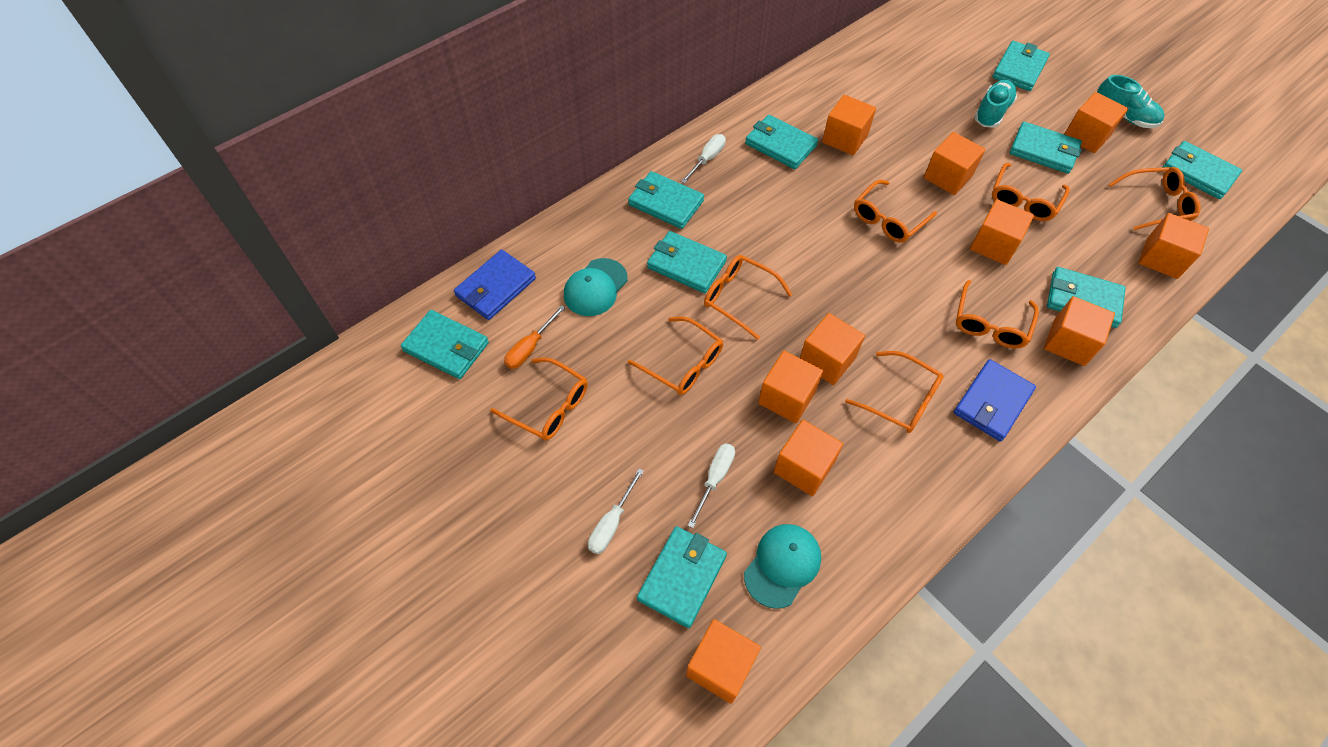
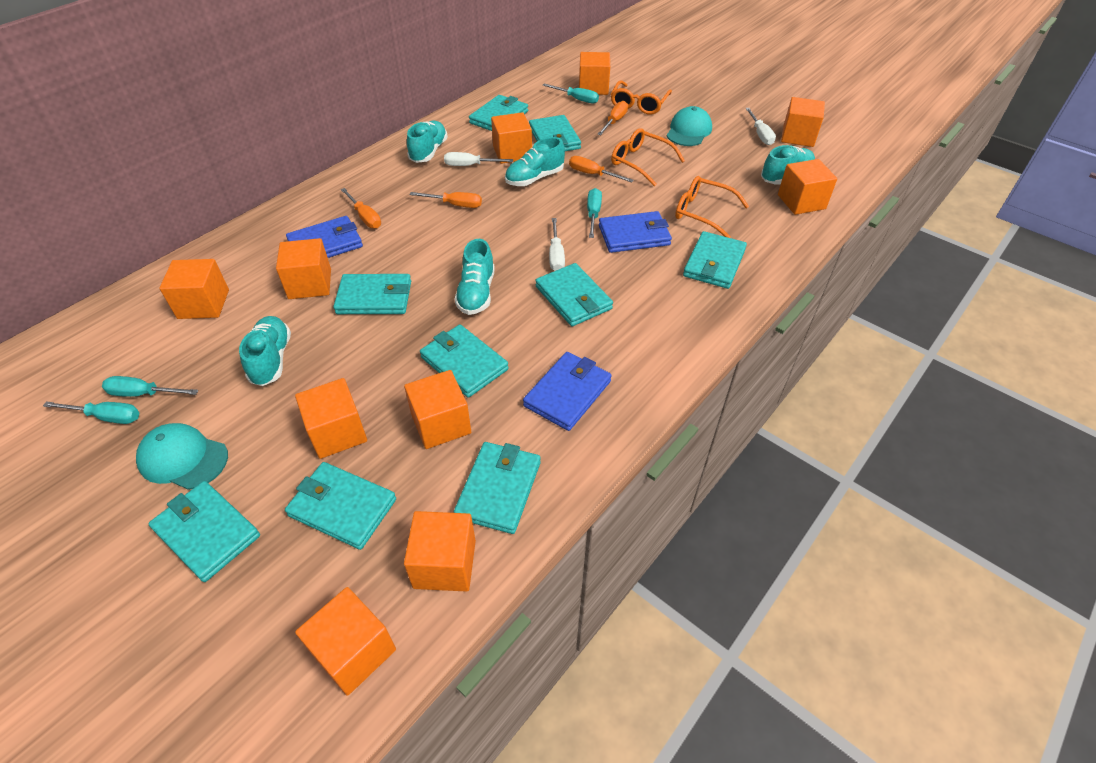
blue wallet: 2 -> 3
orange glasses: 8 -> 3
orange screwdriver: 1 -> 4
turquoise screwdriver: 0 -> 4
turquoise shoe: 2 -> 5

